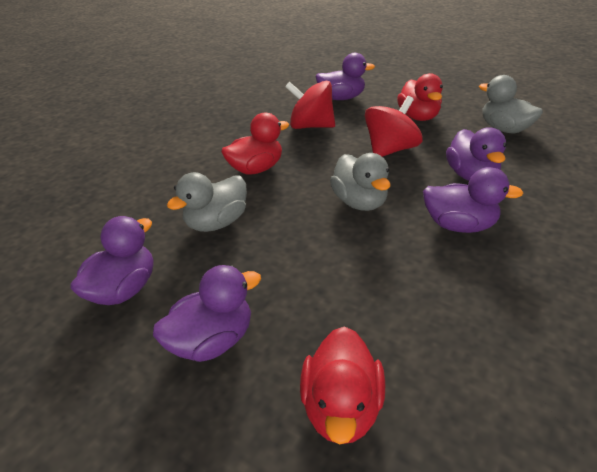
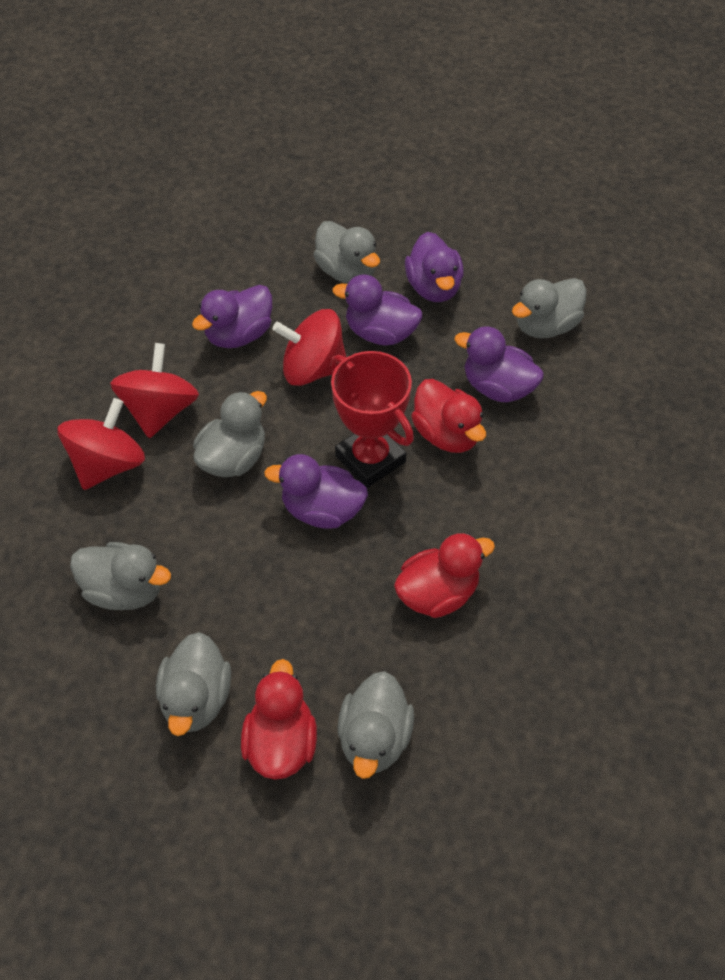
grey duck: 3 -> 6
red spinning top: 2 -> 3
red trophy: 0 -> 1

